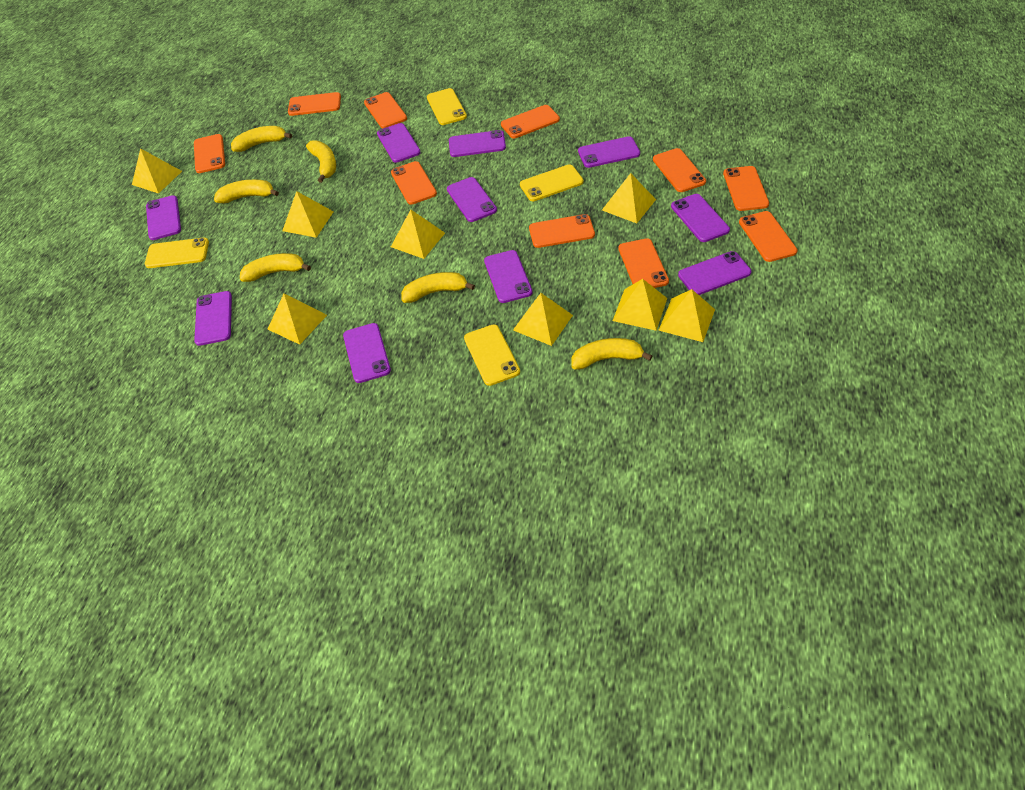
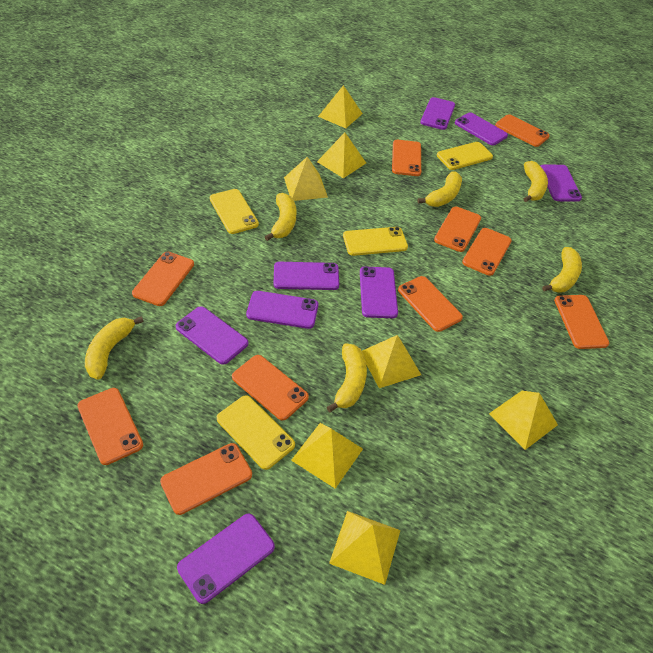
purple phone: 10 -> 8
yellow pyramid: 8 -> 7

